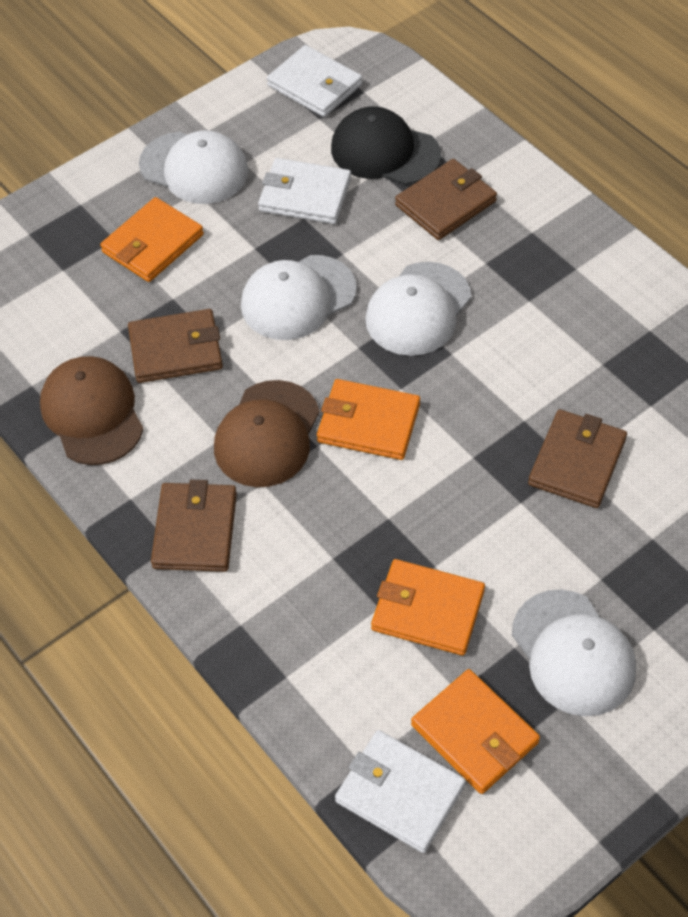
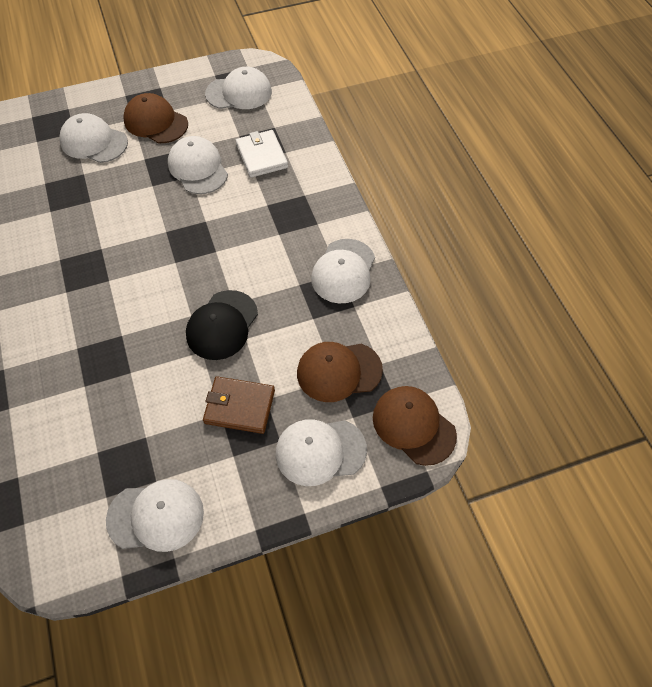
brown cap: 2 -> 3
brown wallet: 4 -> 1
orange wallet: 4 -> 0
white cap: 4 -> 6
white wallet: 3 -> 1

